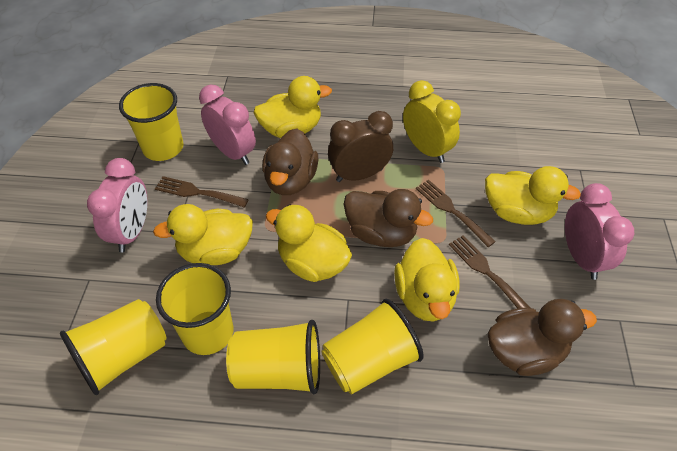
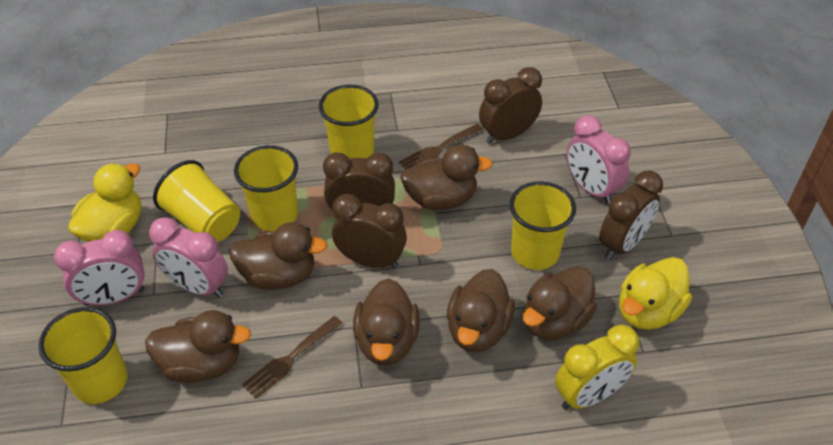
brown clock: 1 -> 4
brown duck: 3 -> 6
brown fork: 3 -> 2
yellow duck: 5 -> 2

